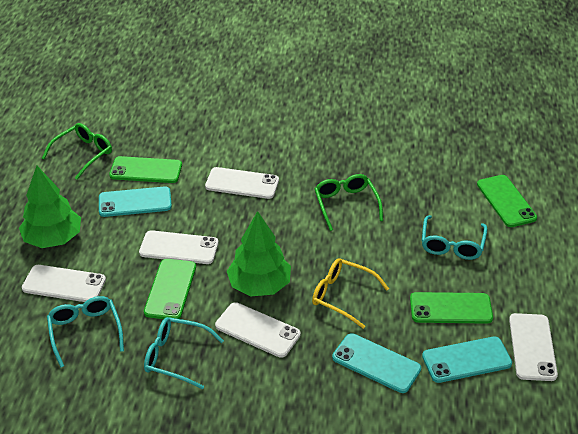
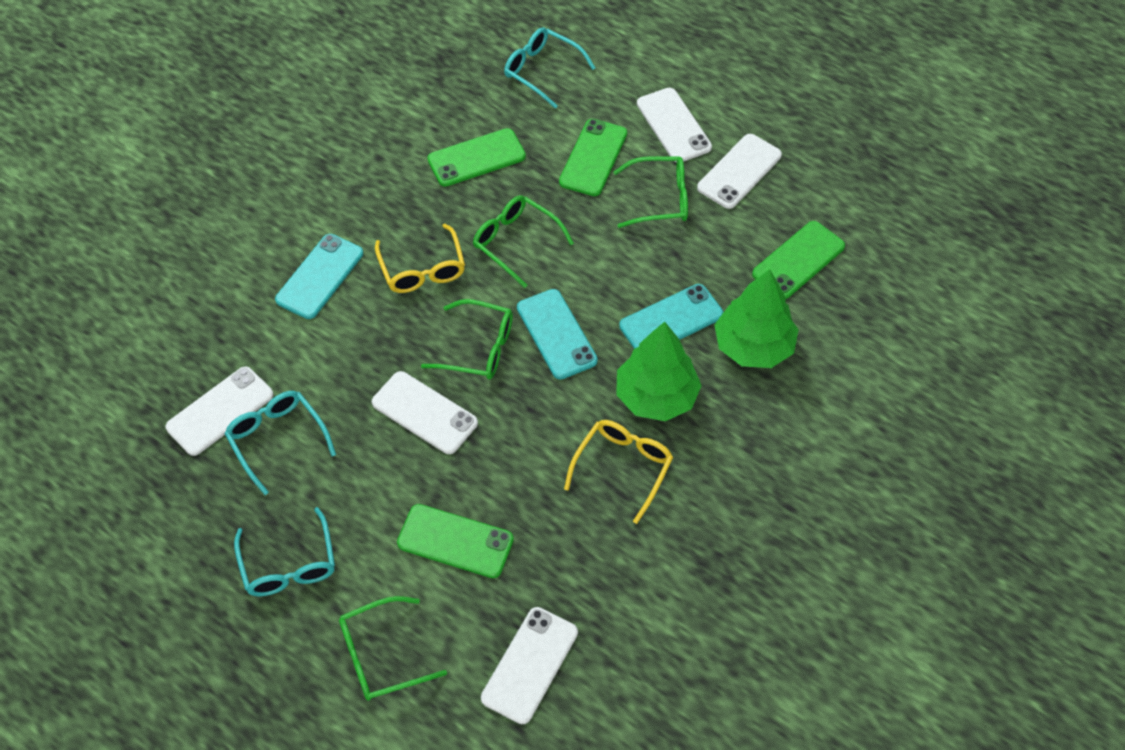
green glasses: 2 -> 4
yellow glasses: 1 -> 2

